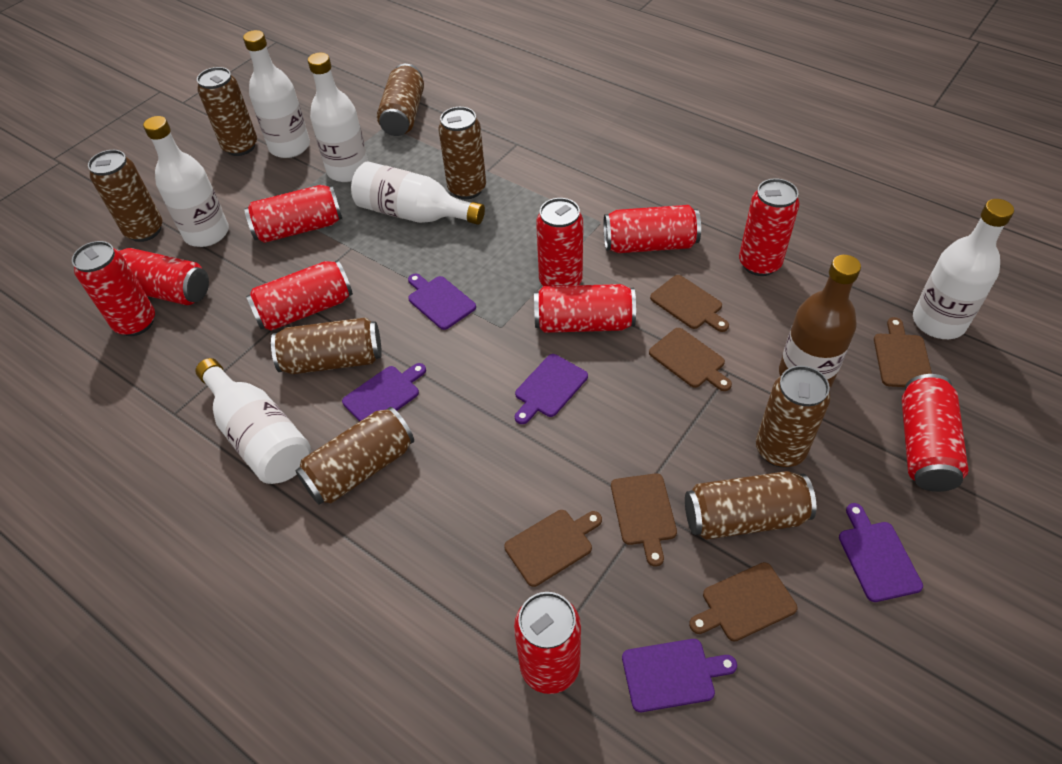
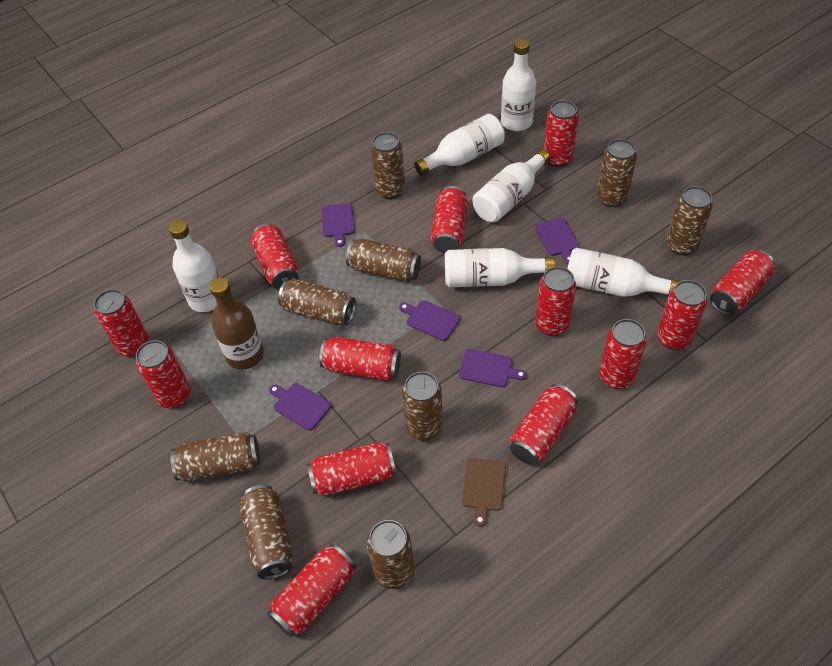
brown can: 8 -> 9
brown cutting board: 6 -> 1
red can: 10 -> 13

